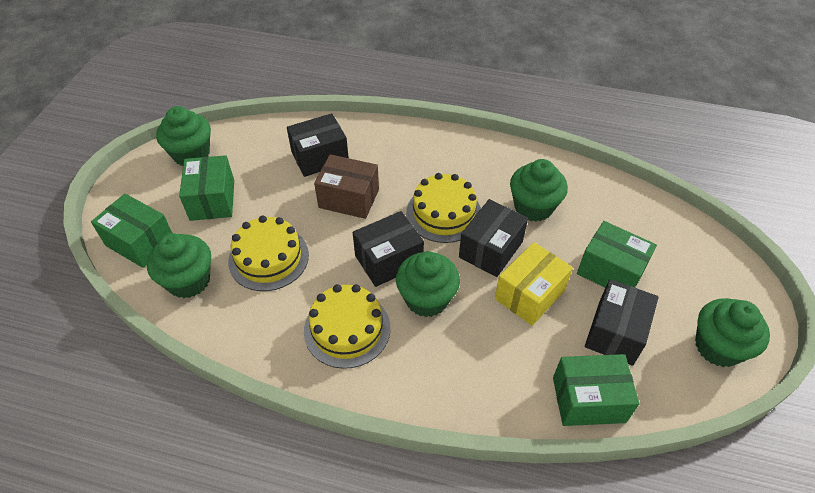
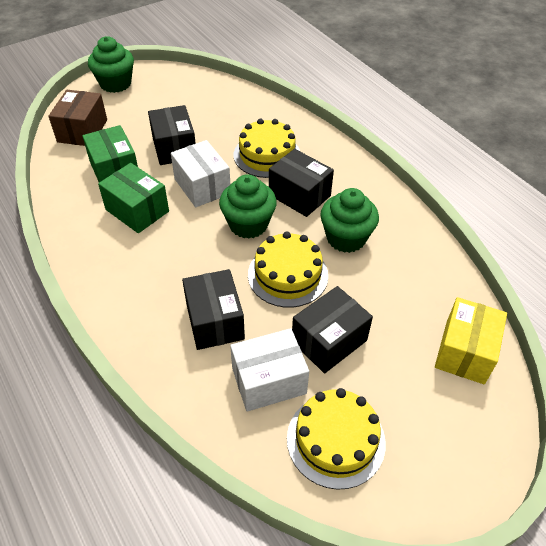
green box: 4 -> 2
green cupcake: 5 -> 3
white box: 0 -> 2

